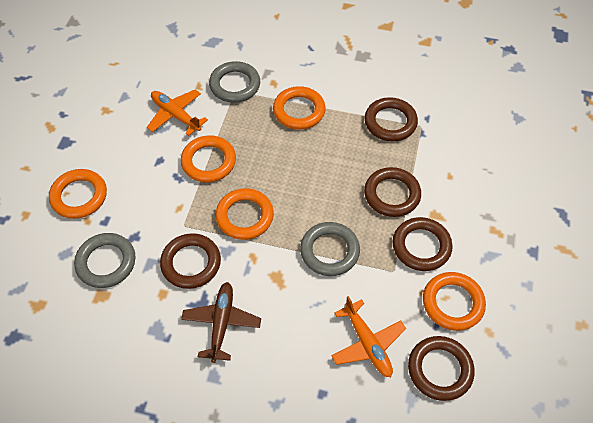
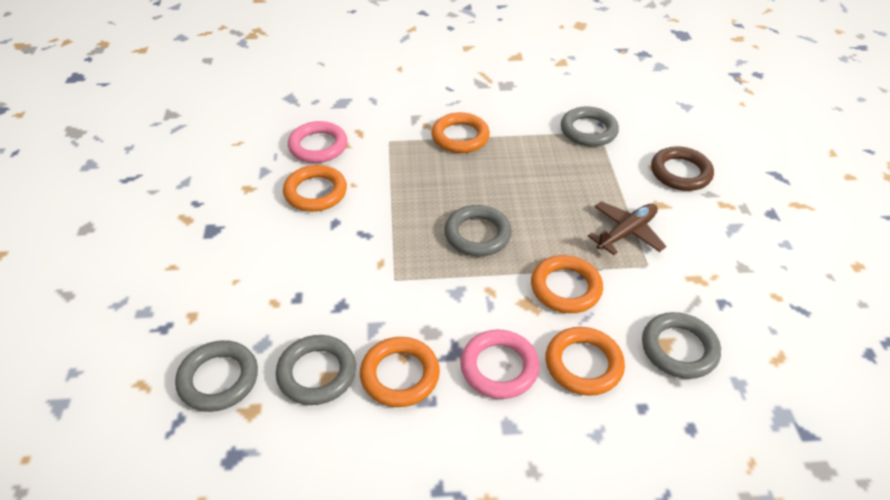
brown ring: 5 -> 1
grey ring: 3 -> 5
orange plane: 2 -> 0
pink ring: 0 -> 2

